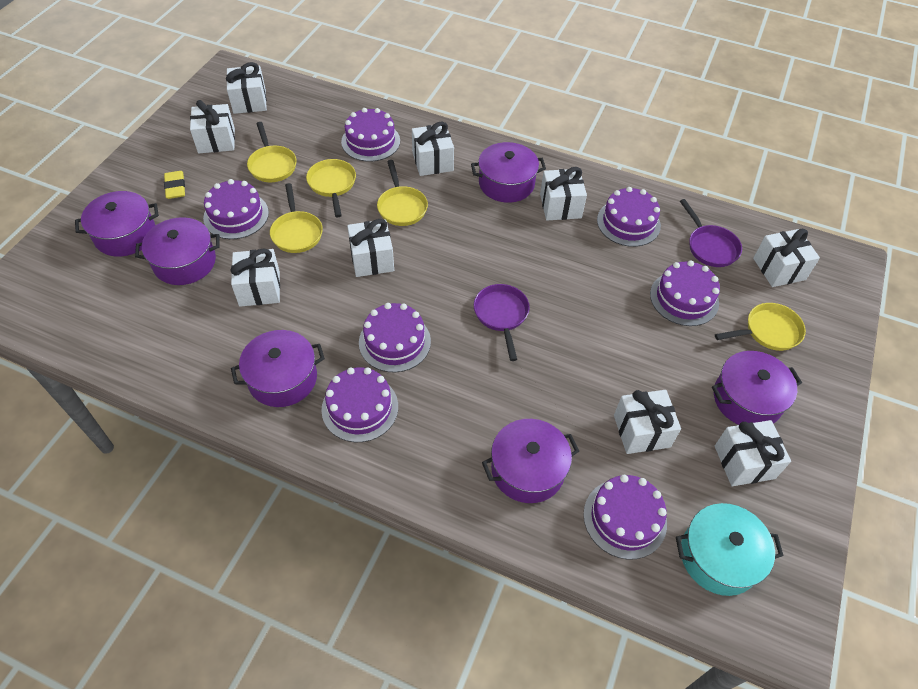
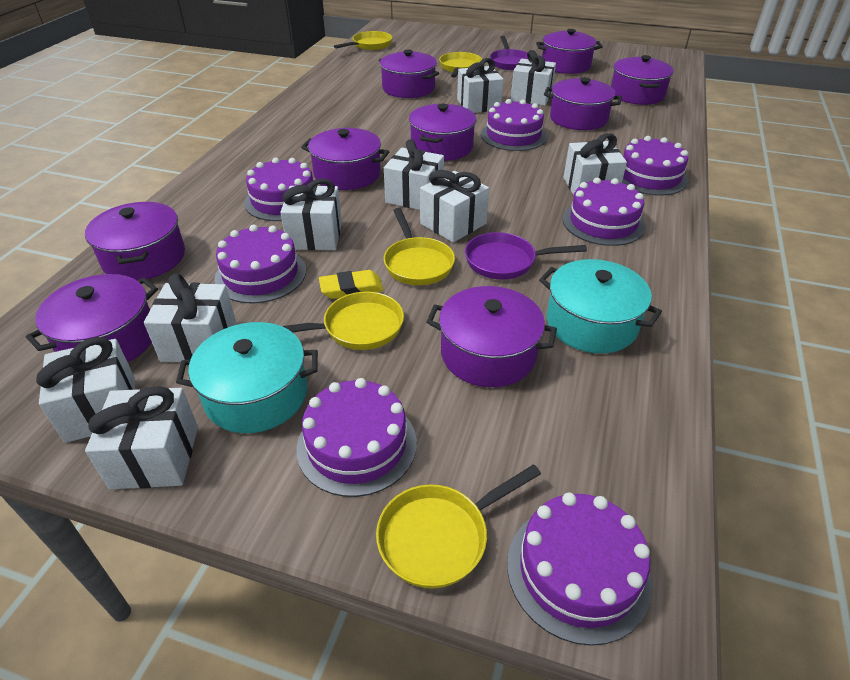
purple pot: 6 -> 9
turquoise pot: 1 -> 2

